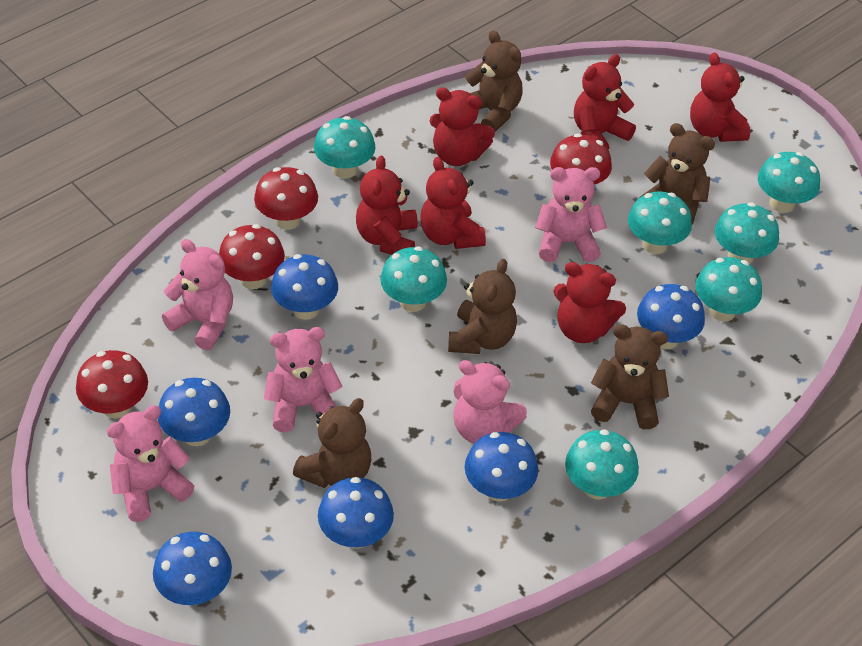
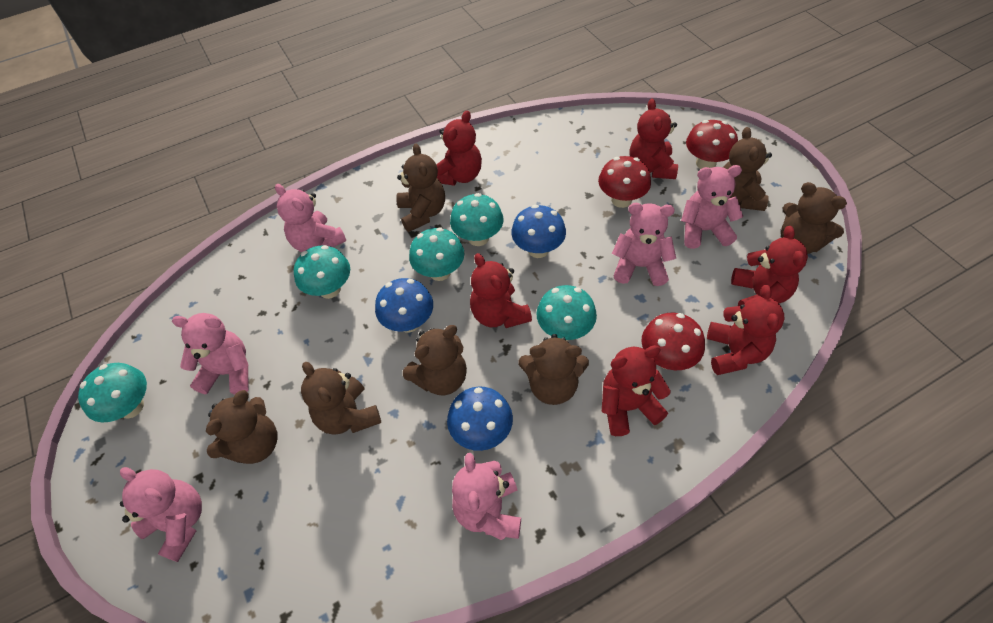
blue mushroom: 6 -> 3
brown teddy bear: 5 -> 7
pink teddy bear: 5 -> 6
red mushroom: 4 -> 3
turquoise mushroom: 7 -> 5

